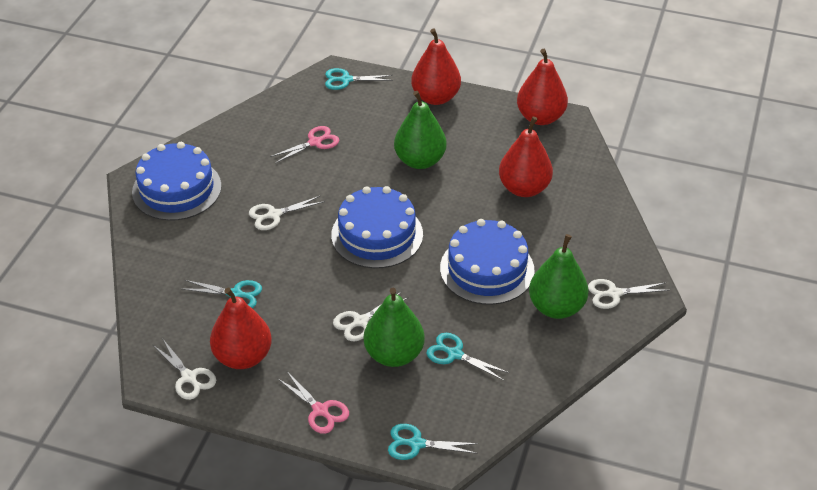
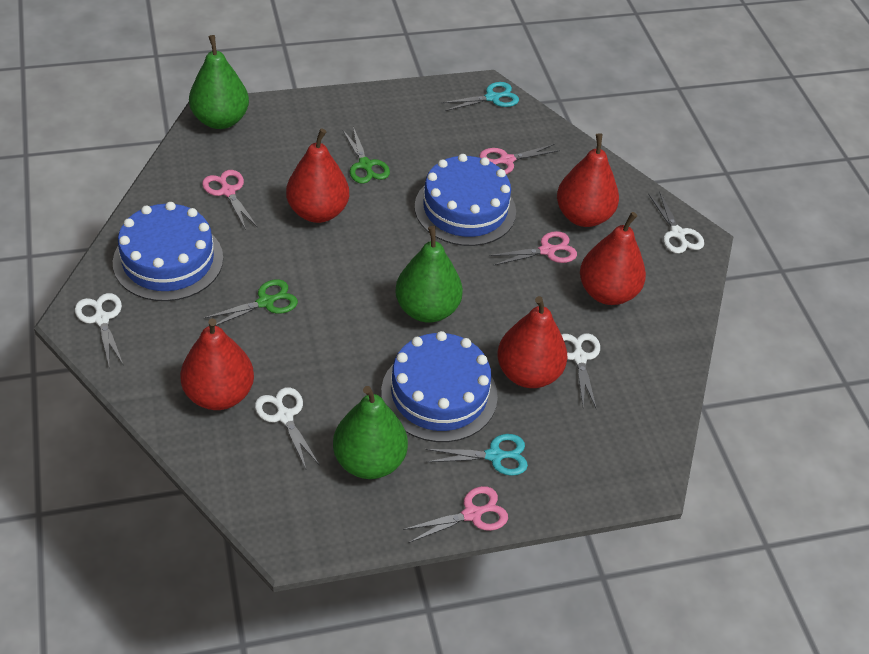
green scissors: 0 -> 2
pink scissors: 2 -> 4
red pear: 4 -> 5
turquoise scissors: 4 -> 2

